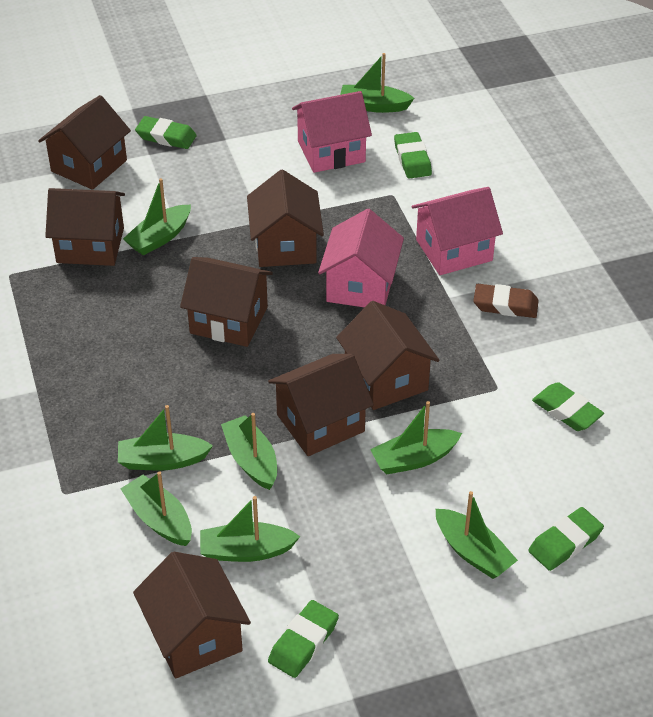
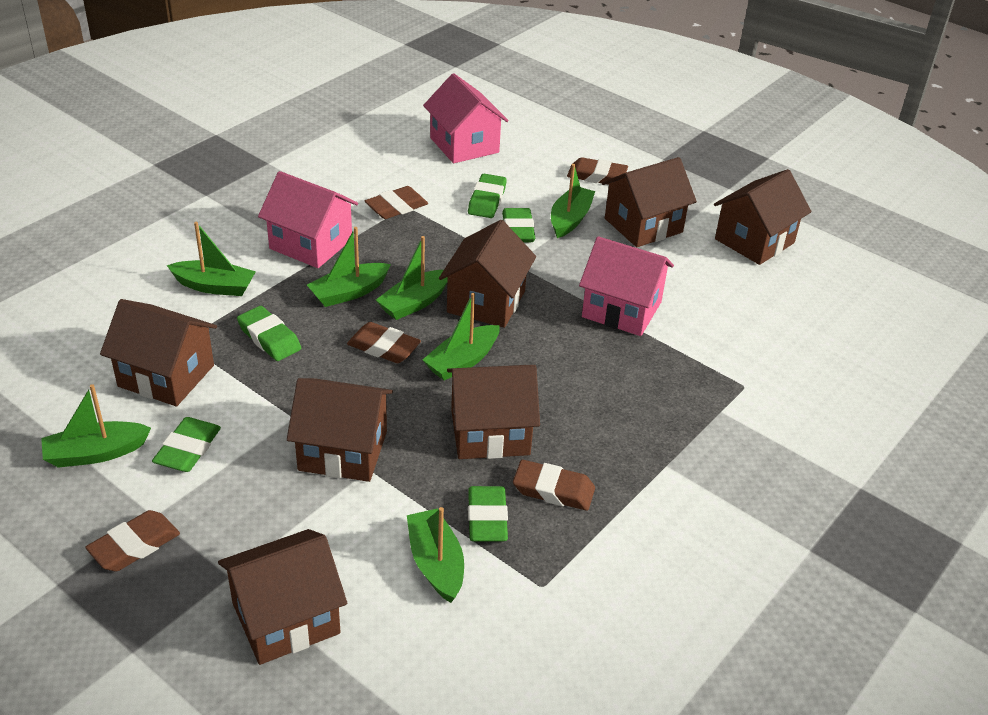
brown eraser: 1 -> 5
green boat: 8 -> 7

